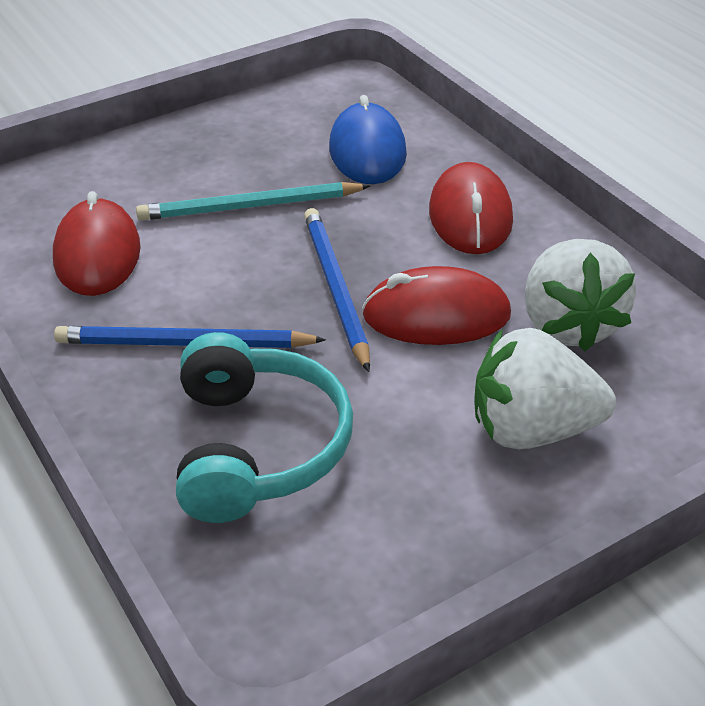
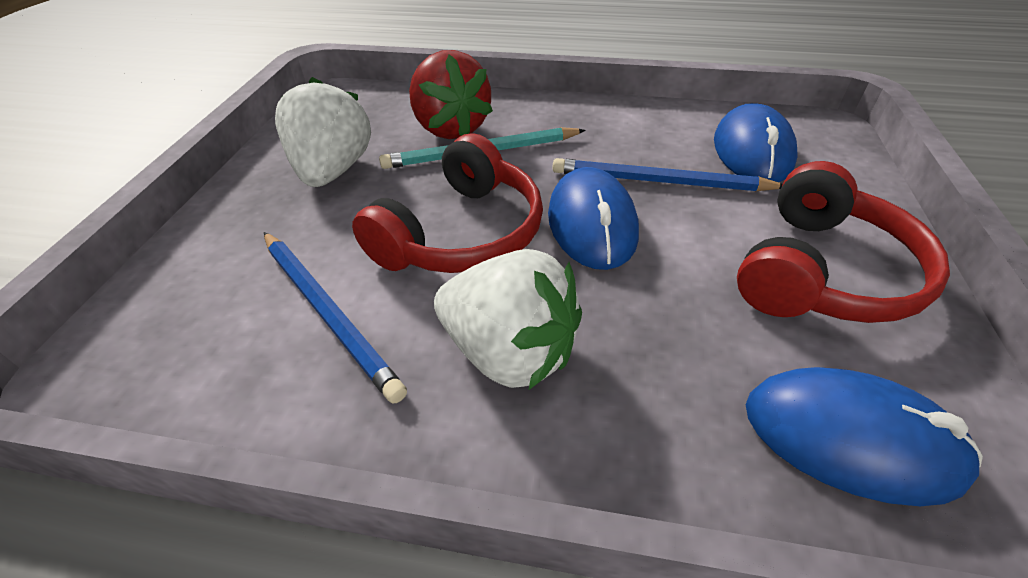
blue mouse: 1 -> 3
red headphones: 0 -> 2
red mouse: 3 -> 0
red strawberry: 0 -> 1
turquoise headphones: 1 -> 0

